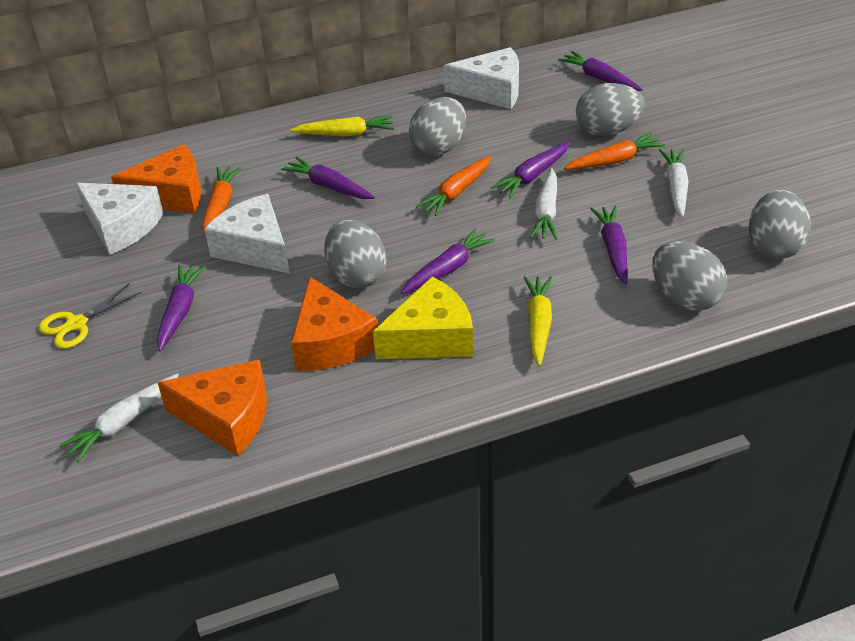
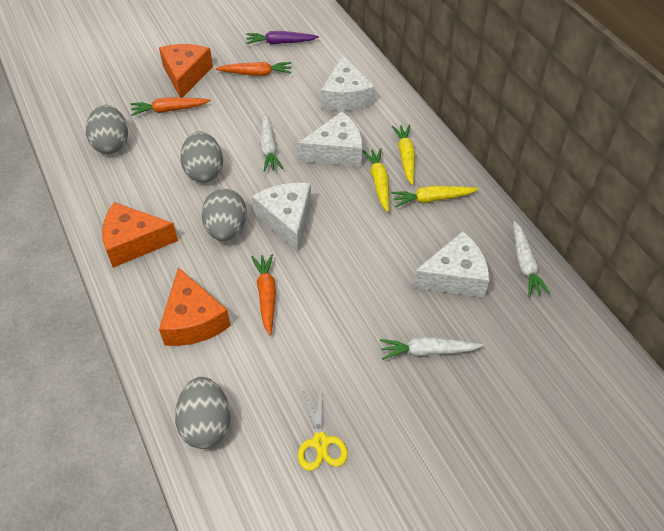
grey egg: 5 -> 4
purple carrot: 6 -> 1
white cheese: 3 -> 4
yellow carrot: 2 -> 3
yellow cheese: 1 -> 0

